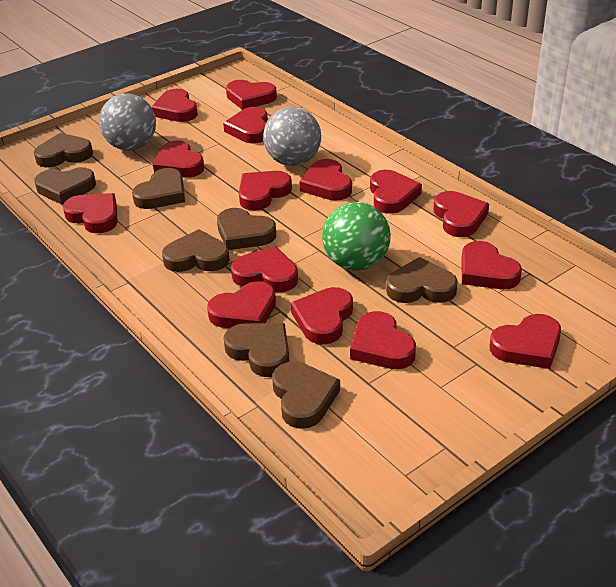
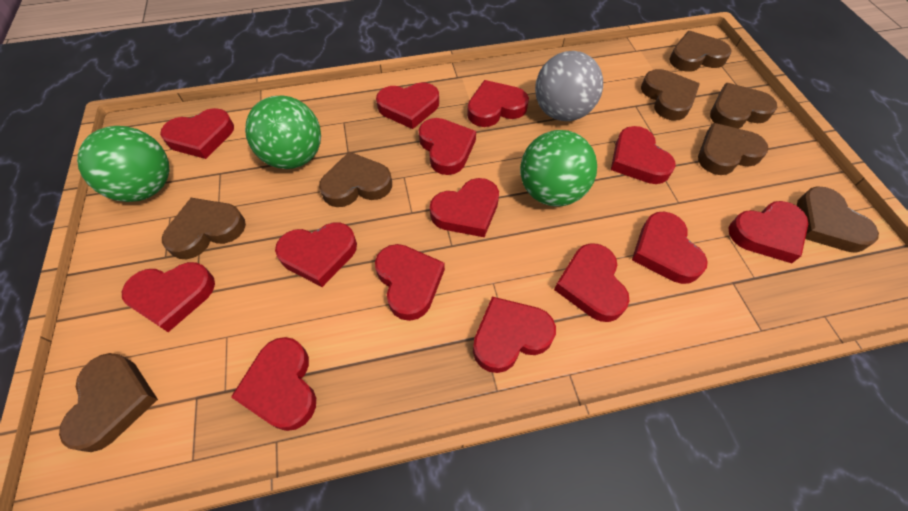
green ball: 1 -> 3
grey ball: 2 -> 1
red heart: 15 -> 14

